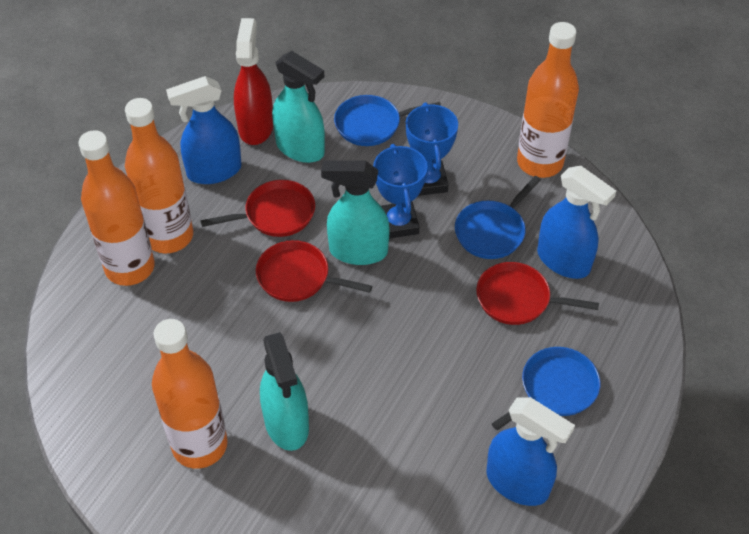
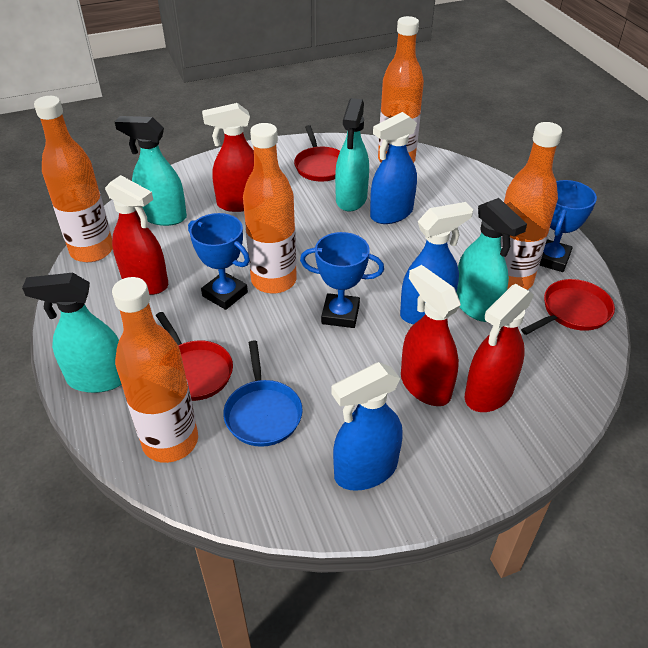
blue pan: 3 -> 1
blue trophy: 2 -> 3
orange bottle: 4 -> 5
red spray bottle: 1 -> 4
turquoise spray bottle: 3 -> 4

